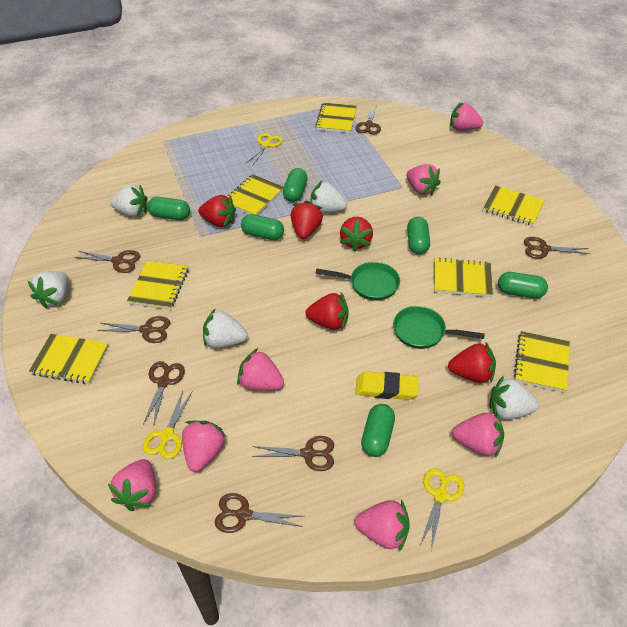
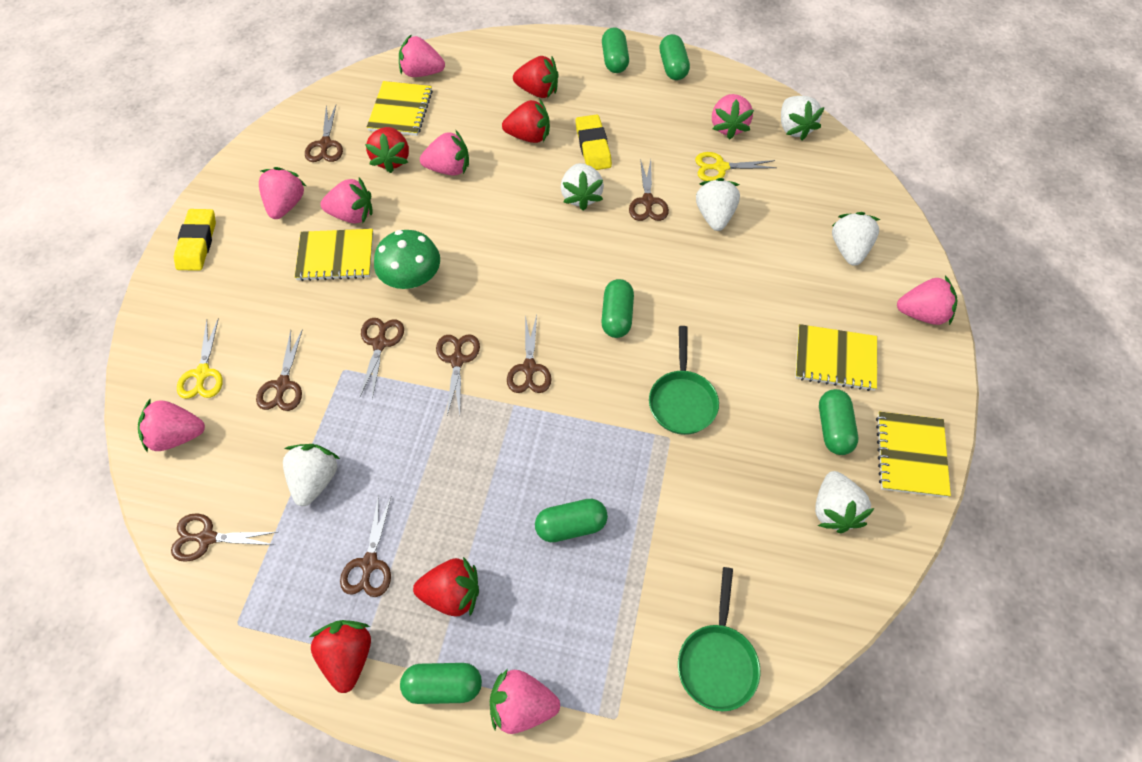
brown scissors: 7 -> 8
green mushroom: 0 -> 1
pink strawberry: 7 -> 8
white strawberry: 5 -> 6
yellow eraser: 1 -> 2
yellow notebook: 7 -> 4
yellow scissors: 3 -> 2

